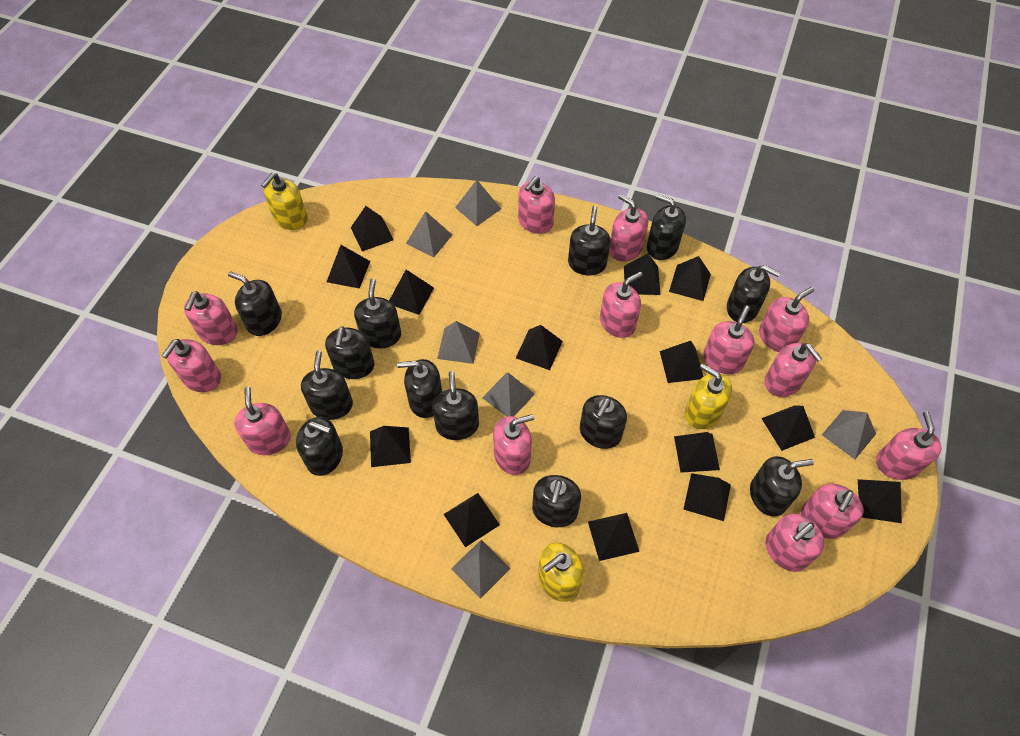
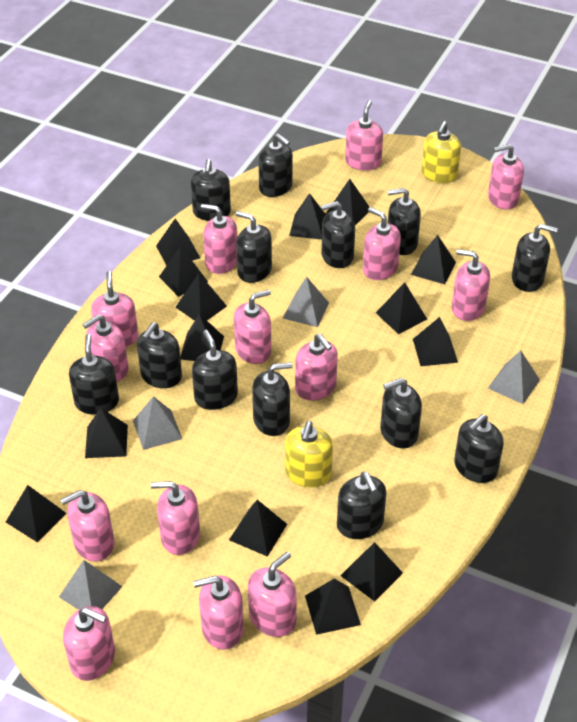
grey pyramid: 6 -> 4
pink soap dispenser: 13 -> 14
yellow soap dispenser: 3 -> 2

